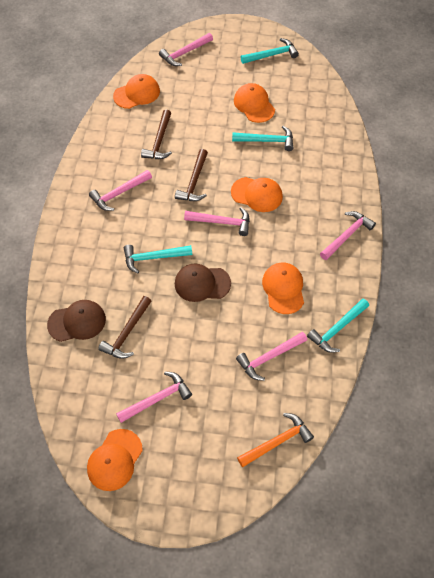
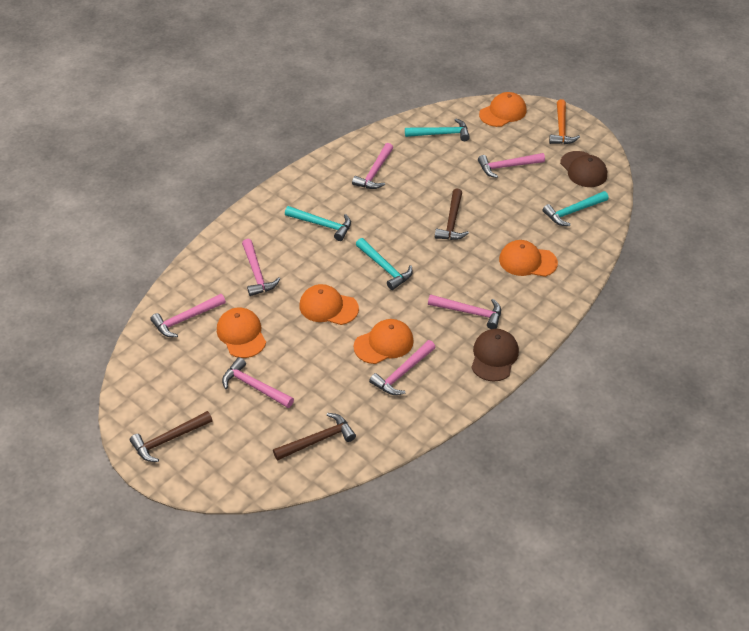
pink hammer: 6 -> 7

